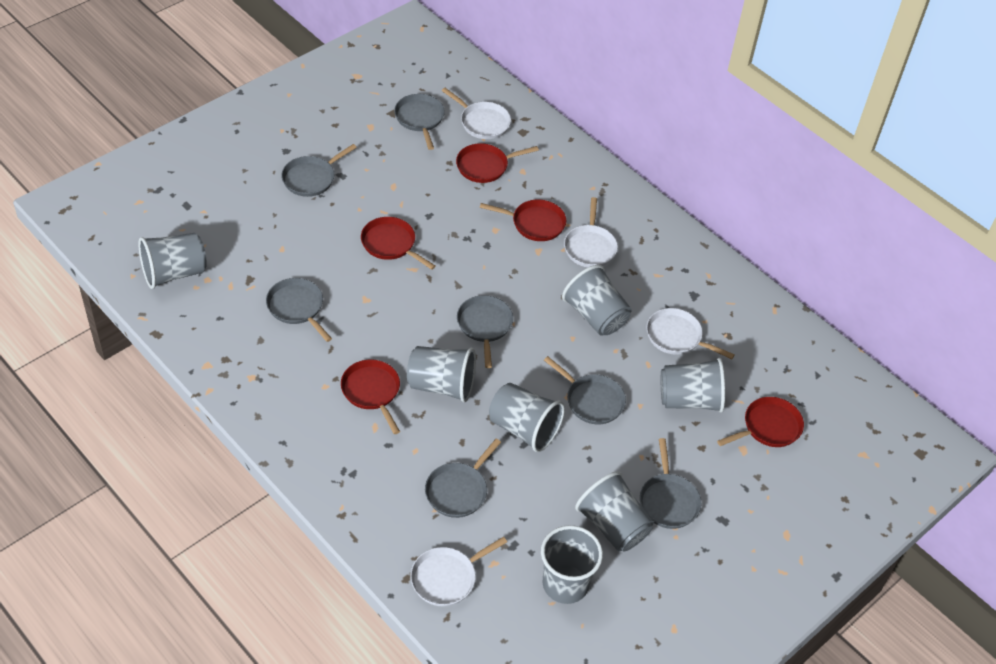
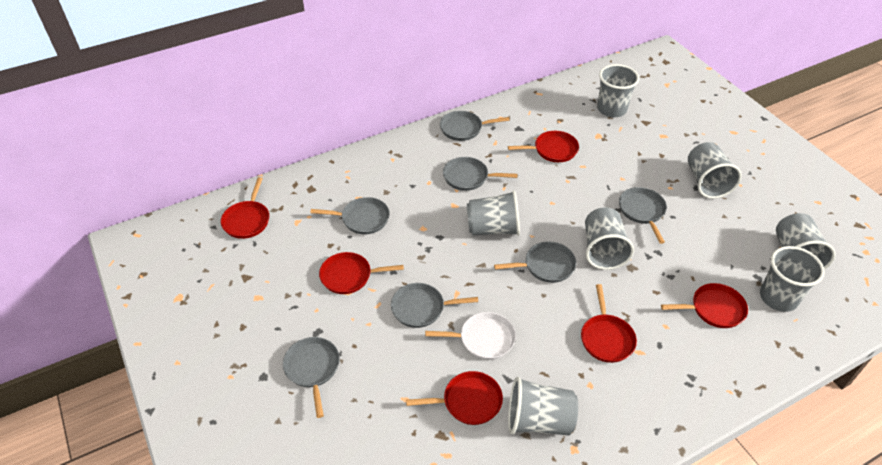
red pan: 5 -> 6
white pan: 4 -> 1

